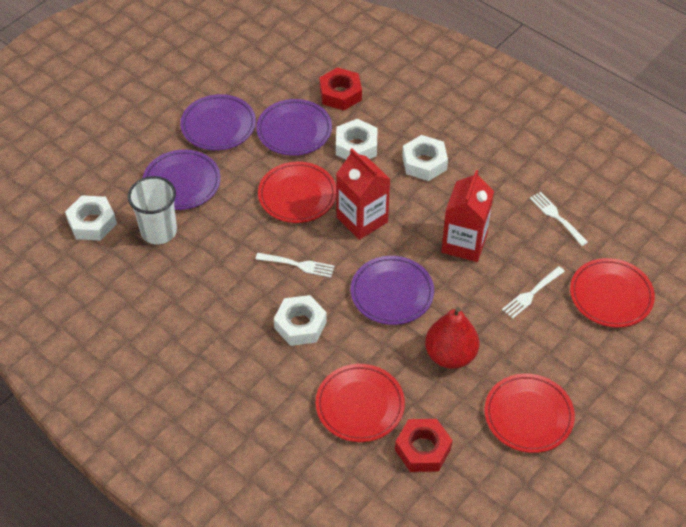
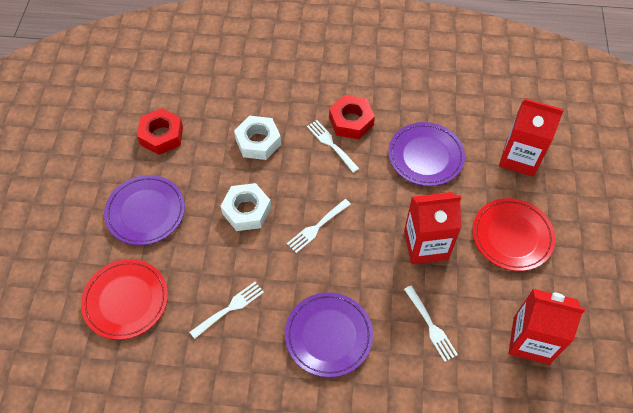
purple plate: 4 -> 3
red carton: 2 -> 3
red pear: 1 -> 0
red plate: 4 -> 2
white cup: 1 -> 0
white fork: 3 -> 4
white nut: 4 -> 2

